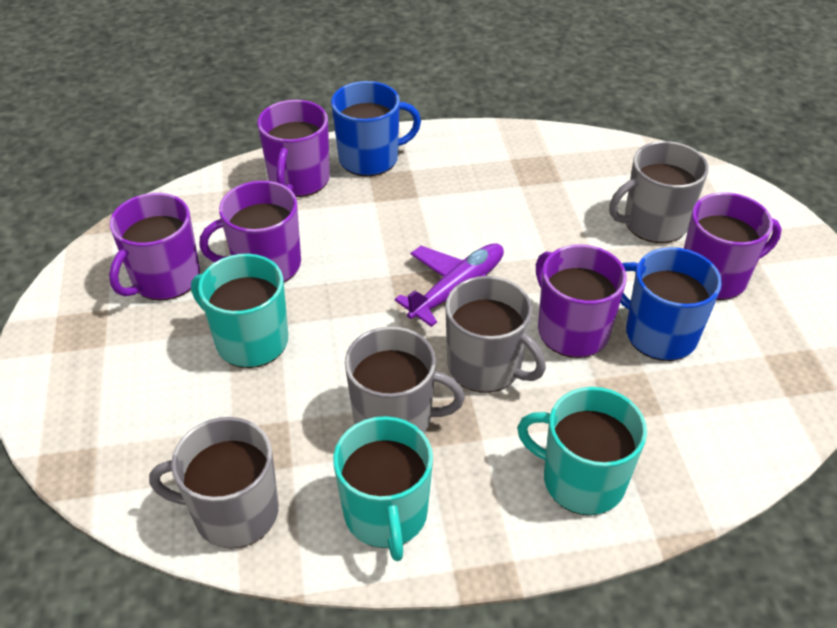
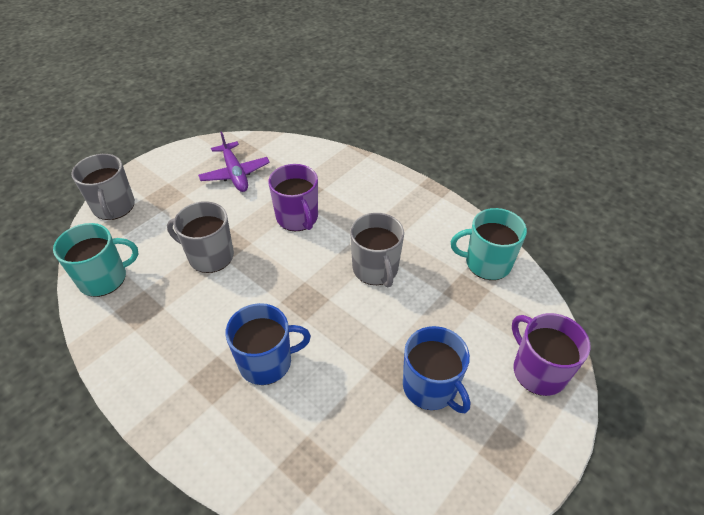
grey mug: 4 -> 3
purple mug: 5 -> 2
turquoise mug: 3 -> 2

